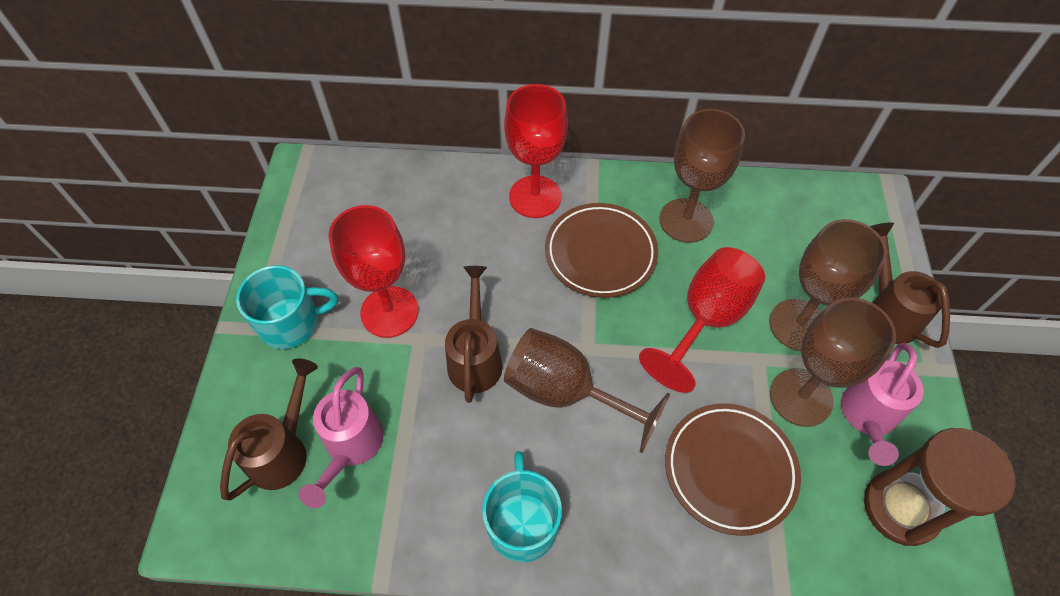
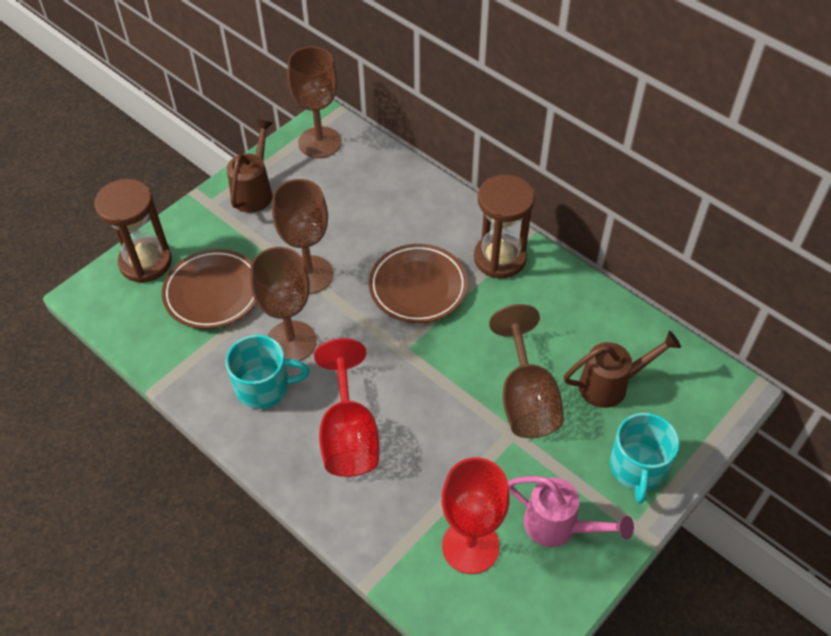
brown hourglass: 1 -> 2
brown watering can: 3 -> 2
pink watering can: 2 -> 1
red goblet: 3 -> 2

